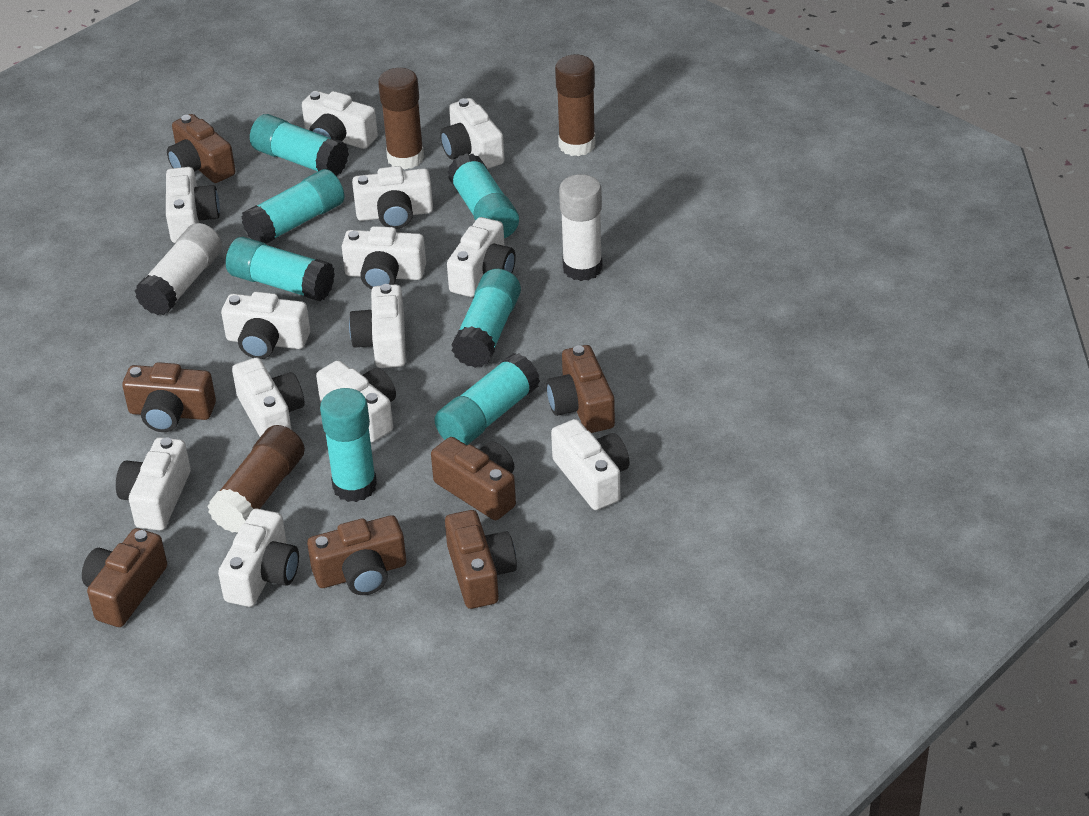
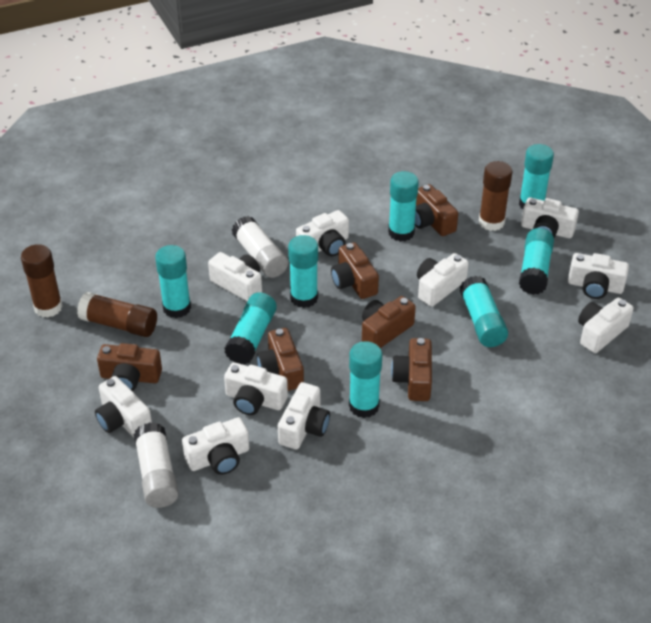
brown camera: 7 -> 6
turquoise glue stick: 7 -> 8
white camera: 13 -> 10

